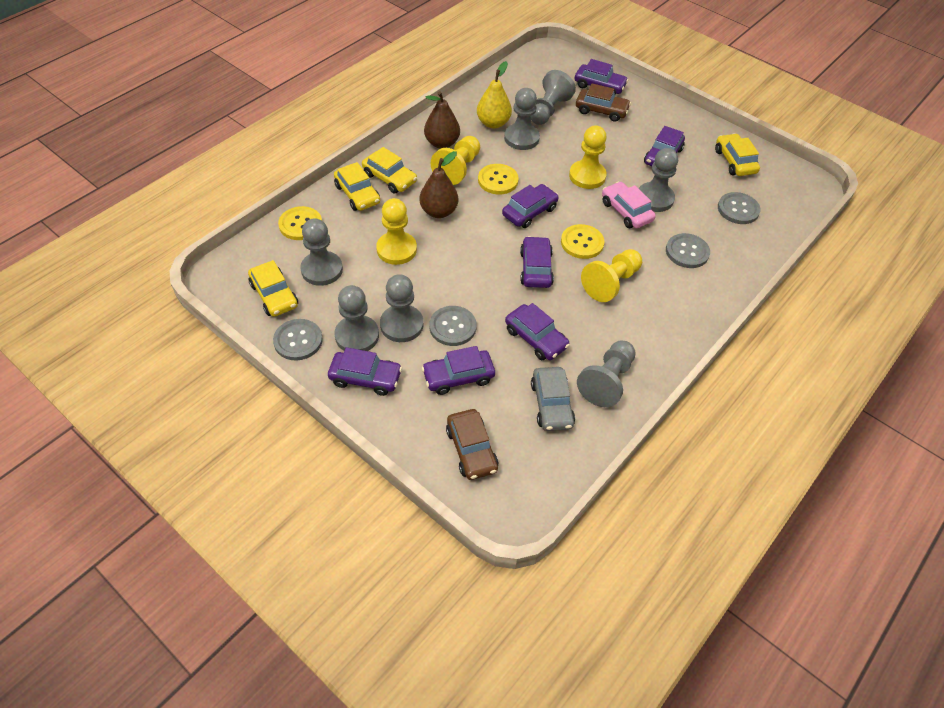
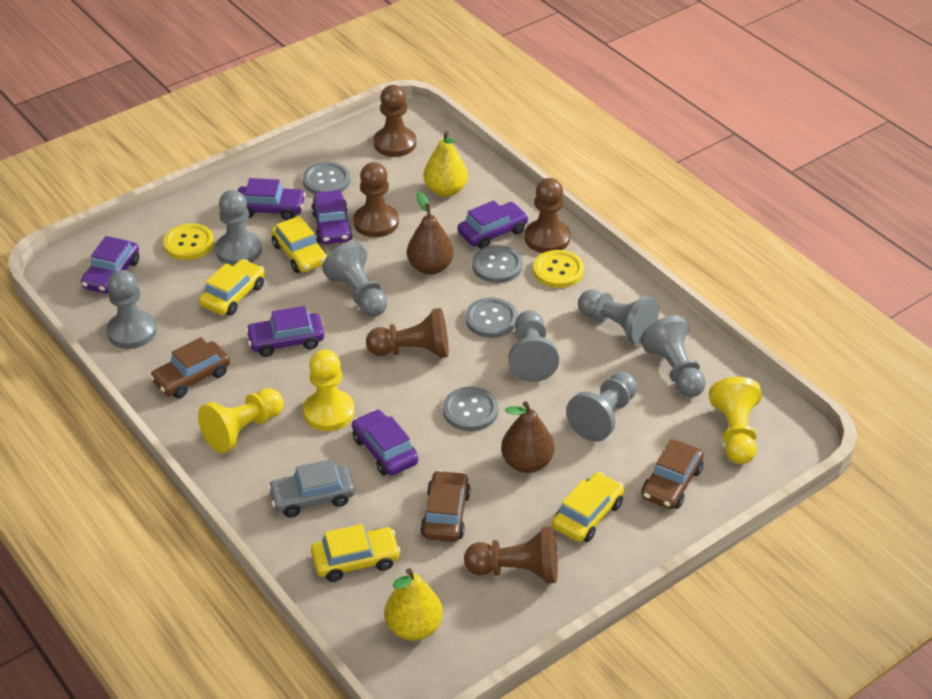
brown car: 2 -> 3
brown pawn: 0 -> 5
pink car: 1 -> 0
purple car: 7 -> 6
yellow button: 3 -> 2
yellow pawn: 4 -> 3
yellow pear: 1 -> 2

